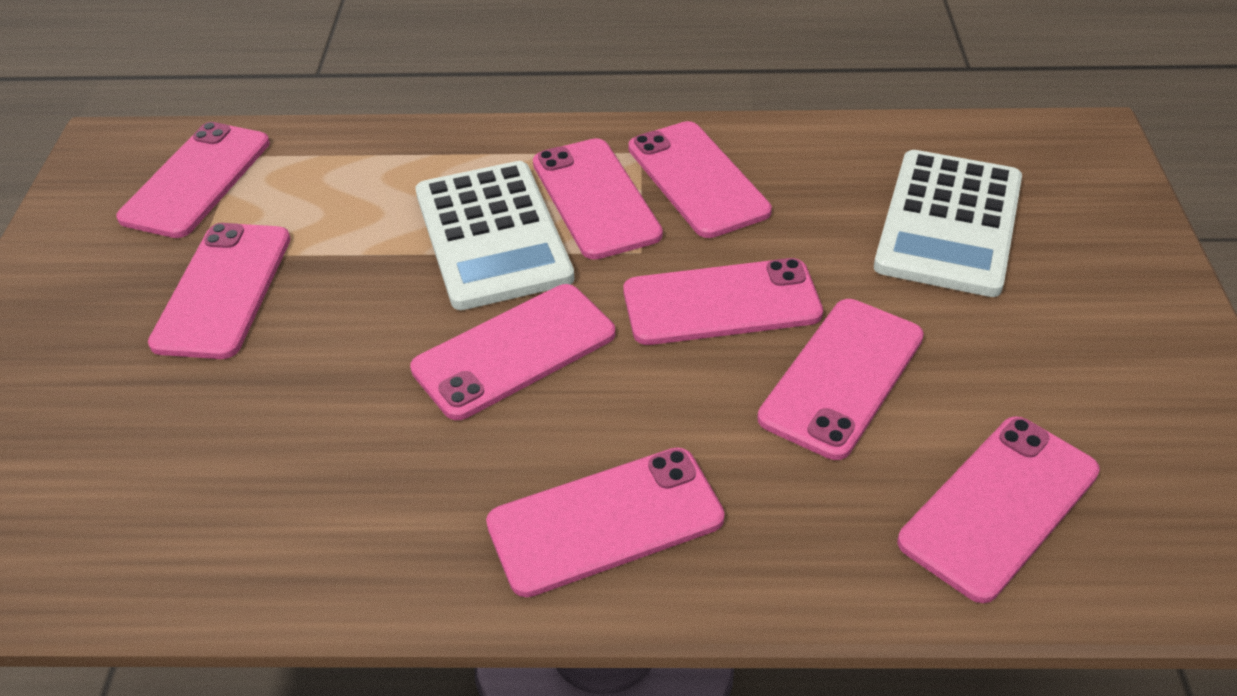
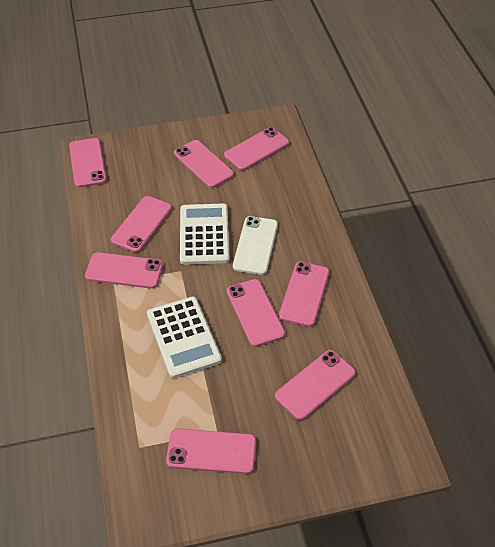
white phone: 0 -> 1

